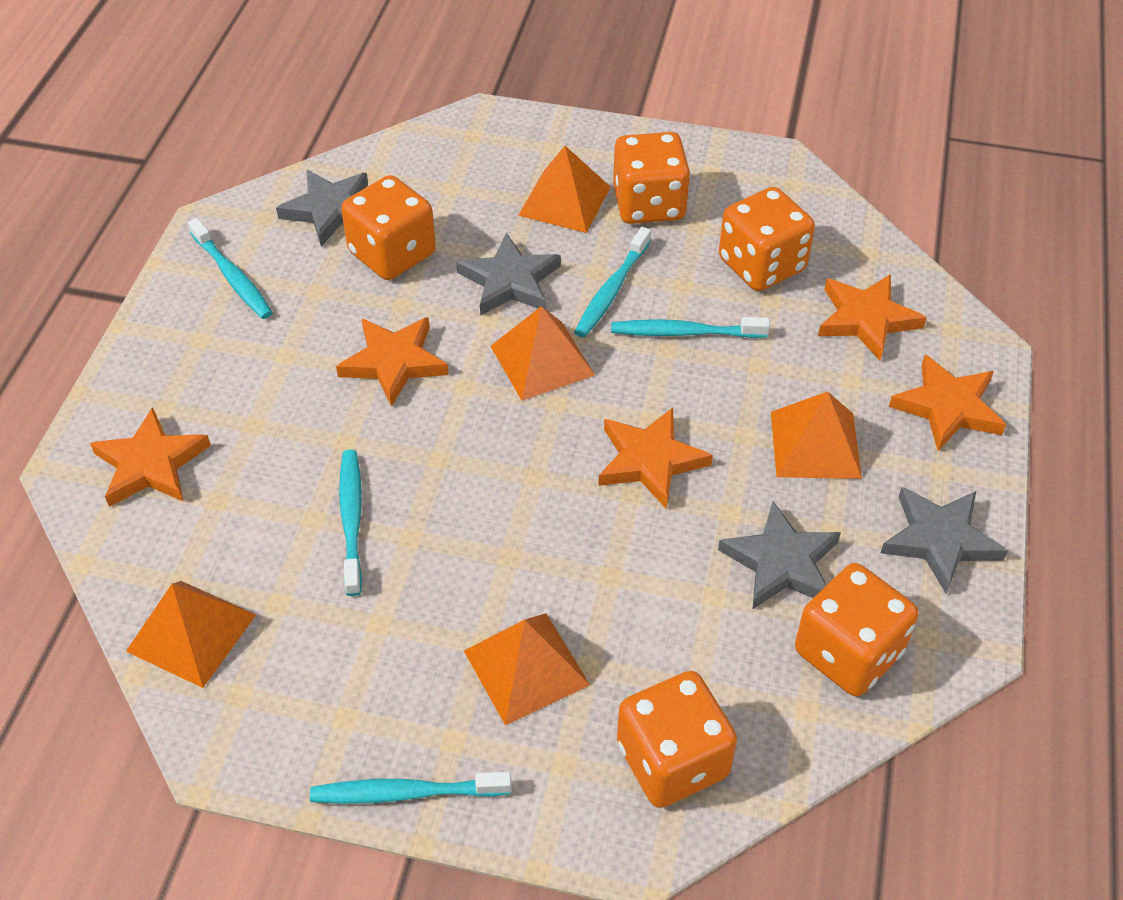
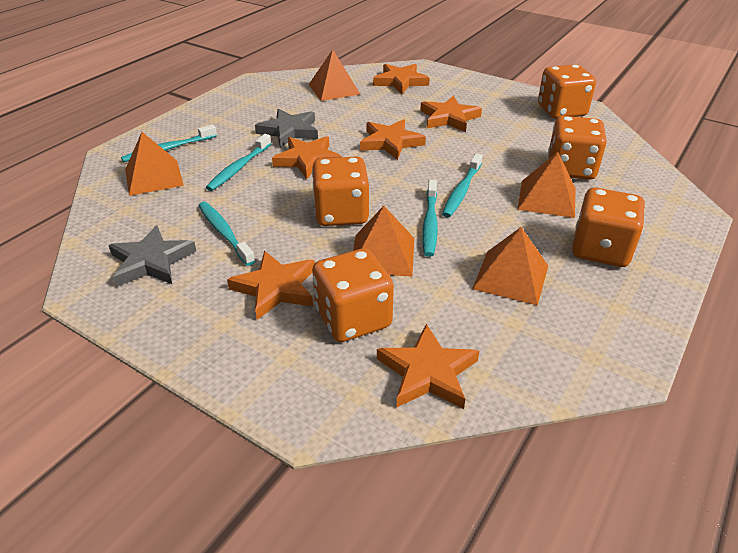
grey star: 4 -> 2
orange star: 5 -> 6

